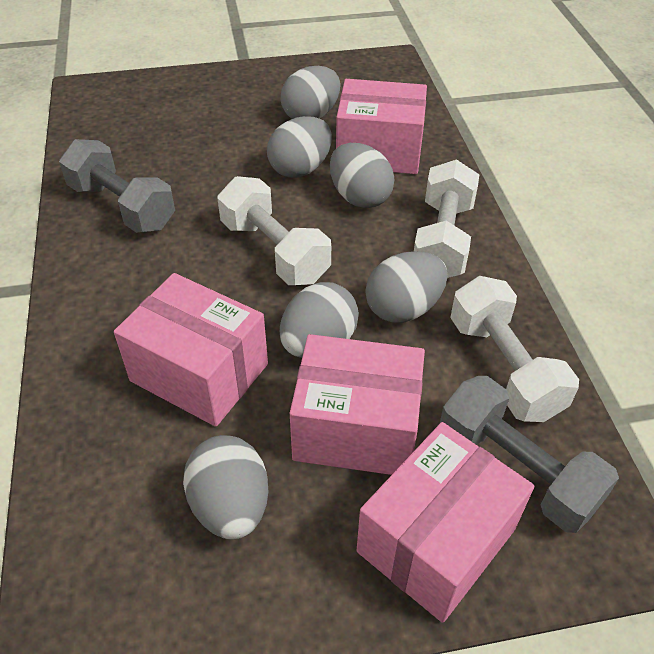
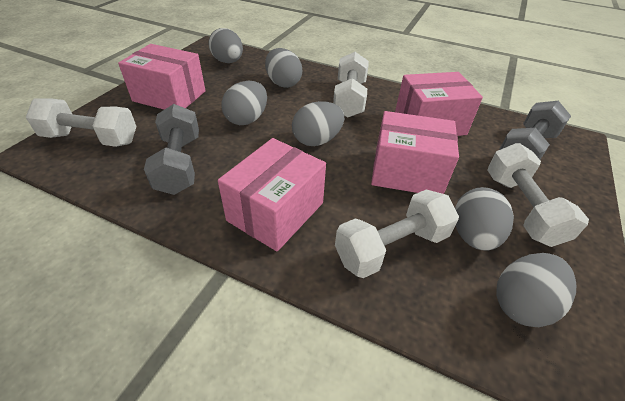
white dumbbell: 3 -> 4

